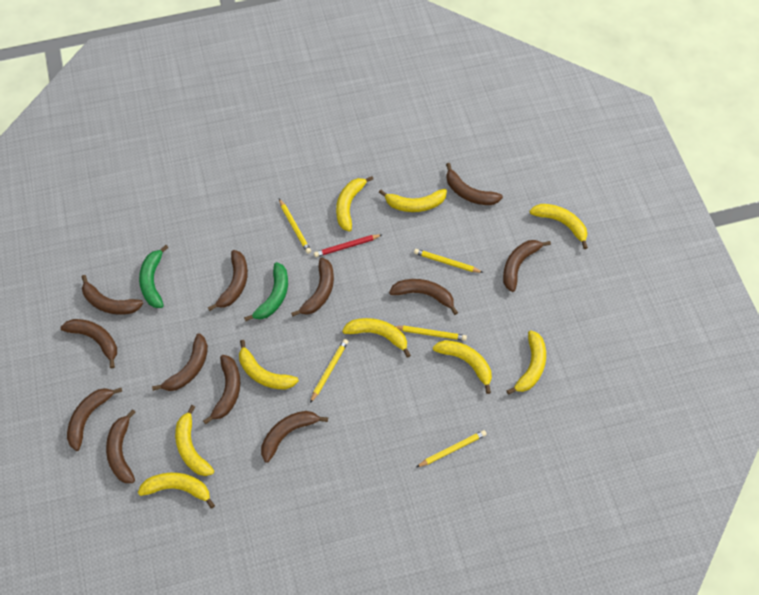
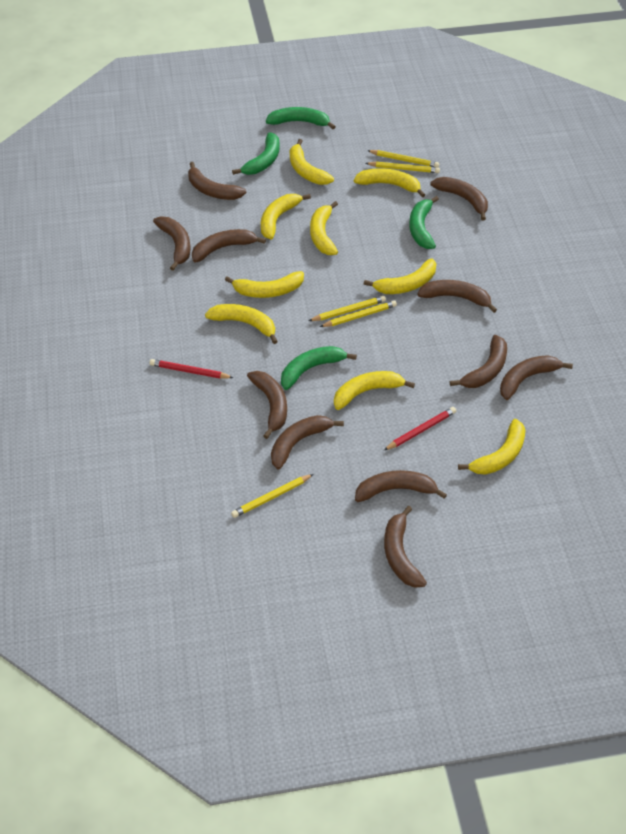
brown banana: 12 -> 11
green banana: 2 -> 4
red pencil: 1 -> 2

